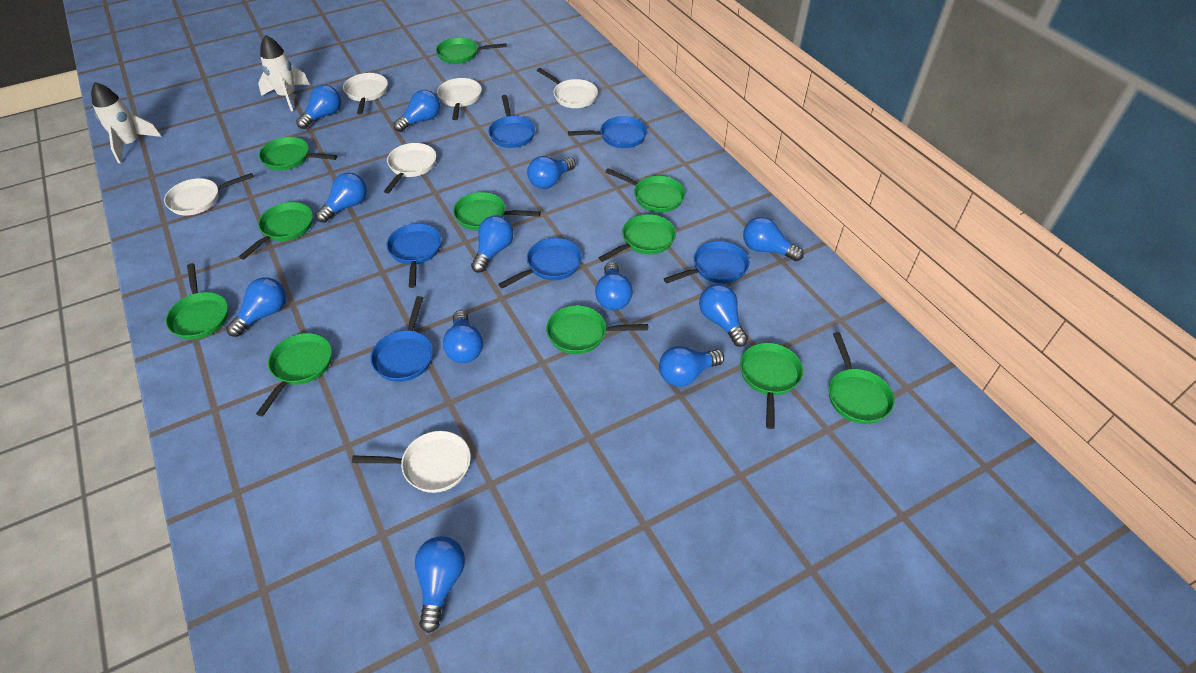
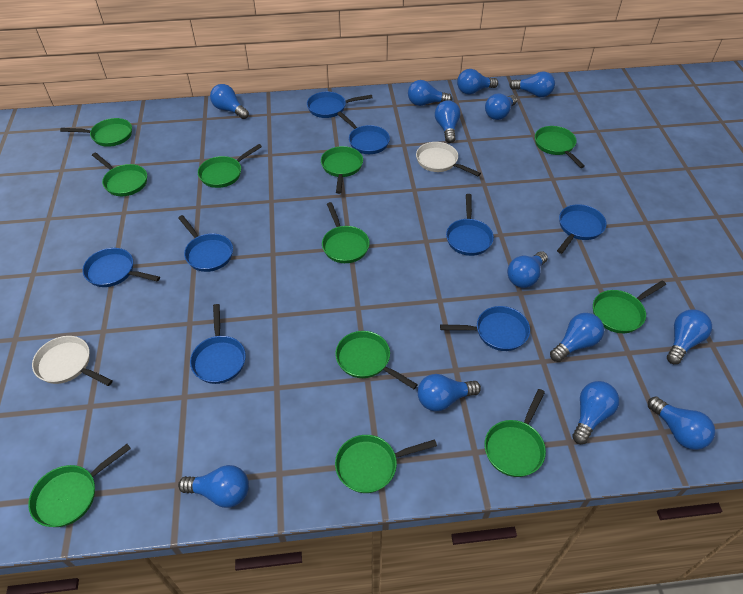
blue light bulb: 12 -> 13
blue pan: 6 -> 8
white pan: 6 -> 2
white rocket: 2 -> 0

